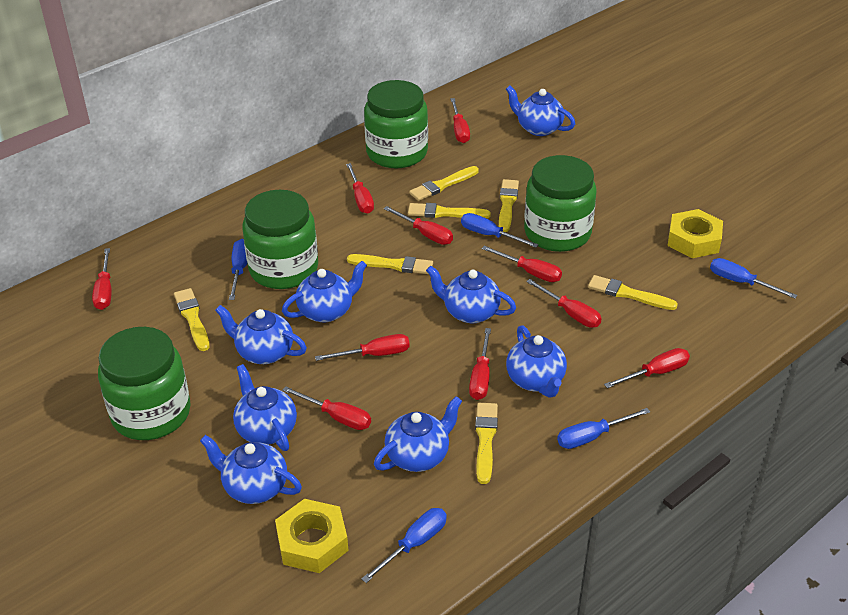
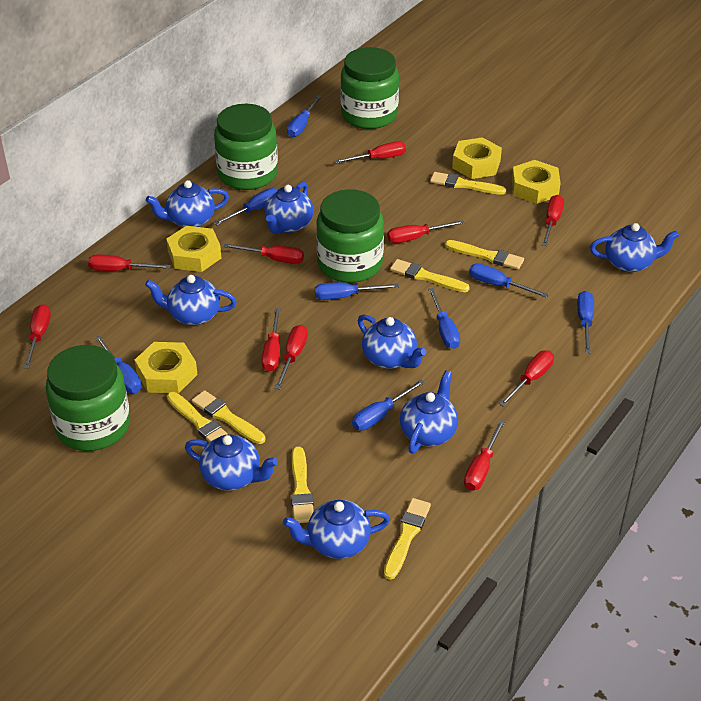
blue screwdriver: 5 -> 8
yellow nut: 2 -> 4

